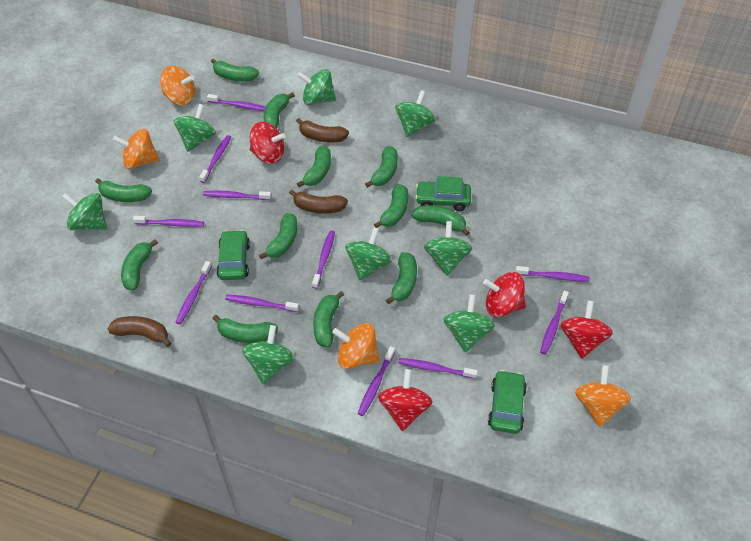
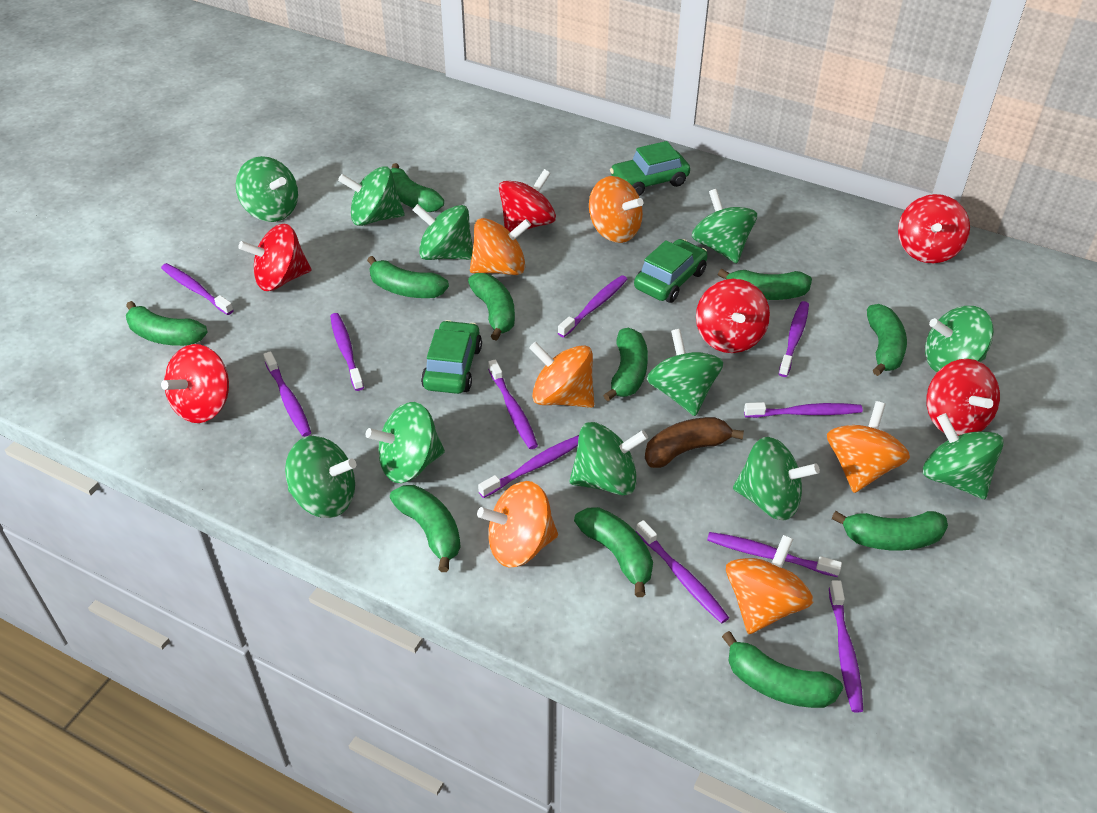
brown banana: 3 -> 1
green banana: 12 -> 11
green spinning top: 8 -> 11
orange spinning top: 4 -> 6
red spinning top: 4 -> 6

